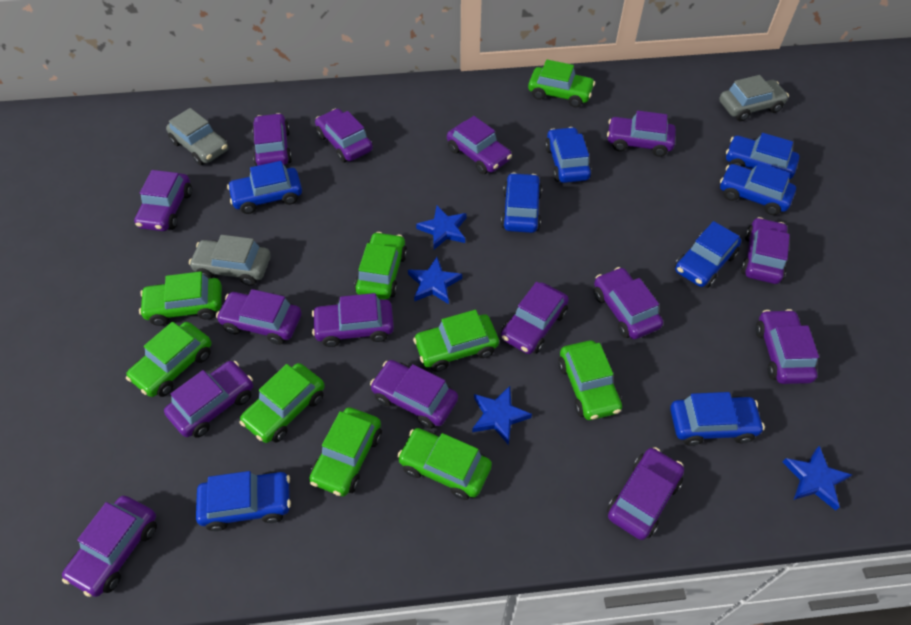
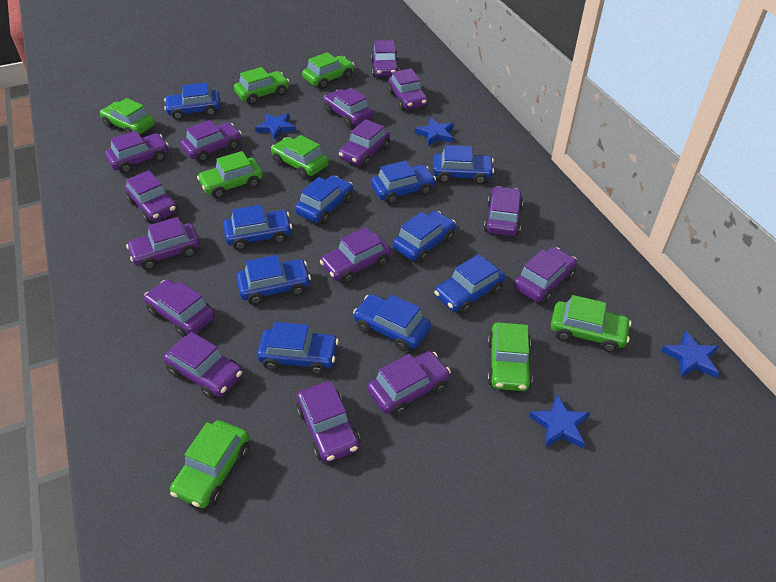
blue car: 8 -> 10
green car: 9 -> 8
grey car: 3 -> 0

